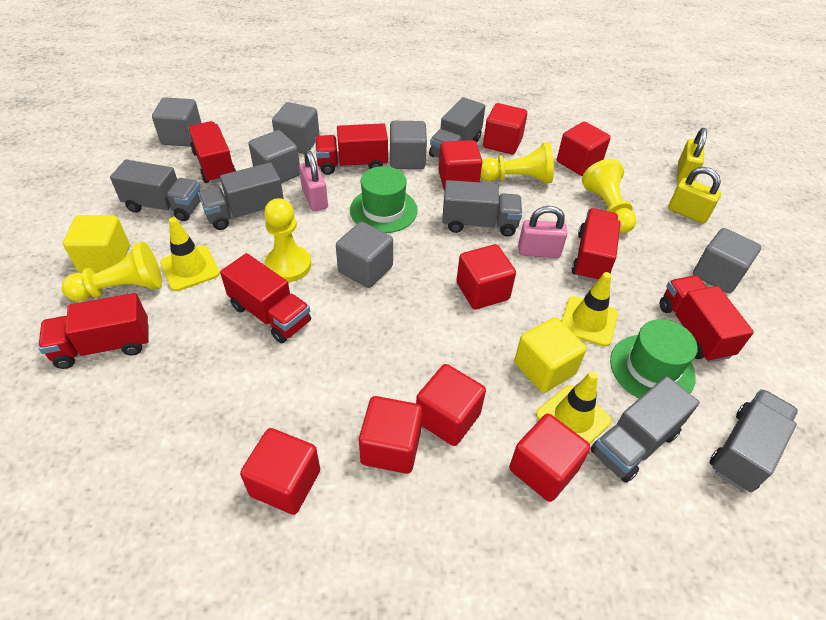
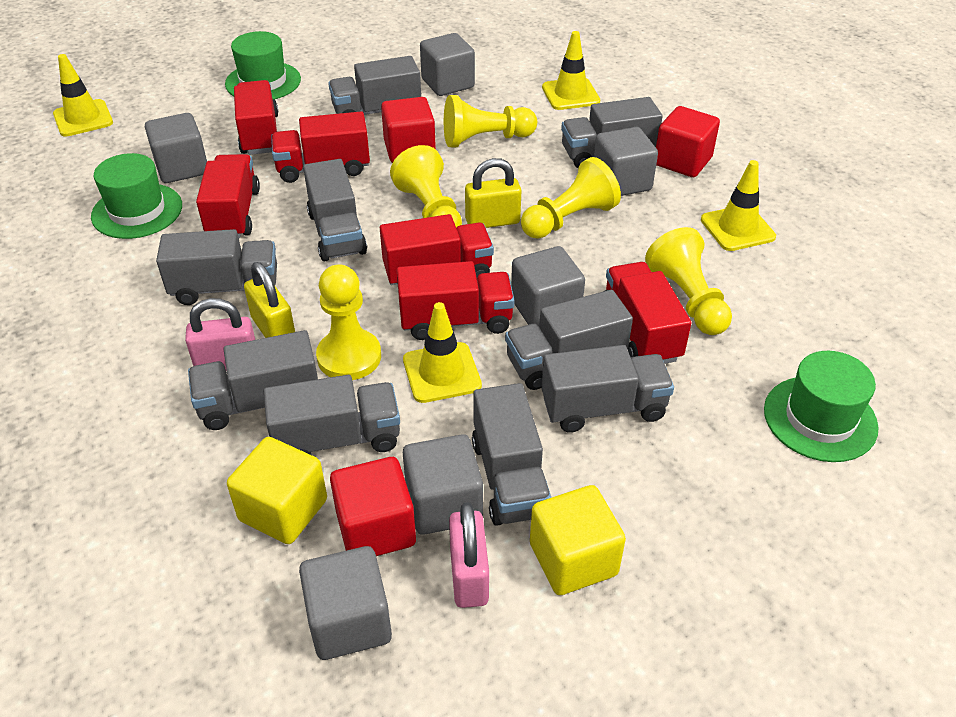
green hat: 2 -> 3
grey truck: 6 -> 9
red cube: 8 -> 3
yellow pawn: 4 -> 5
yellow traffic cone: 3 -> 4

